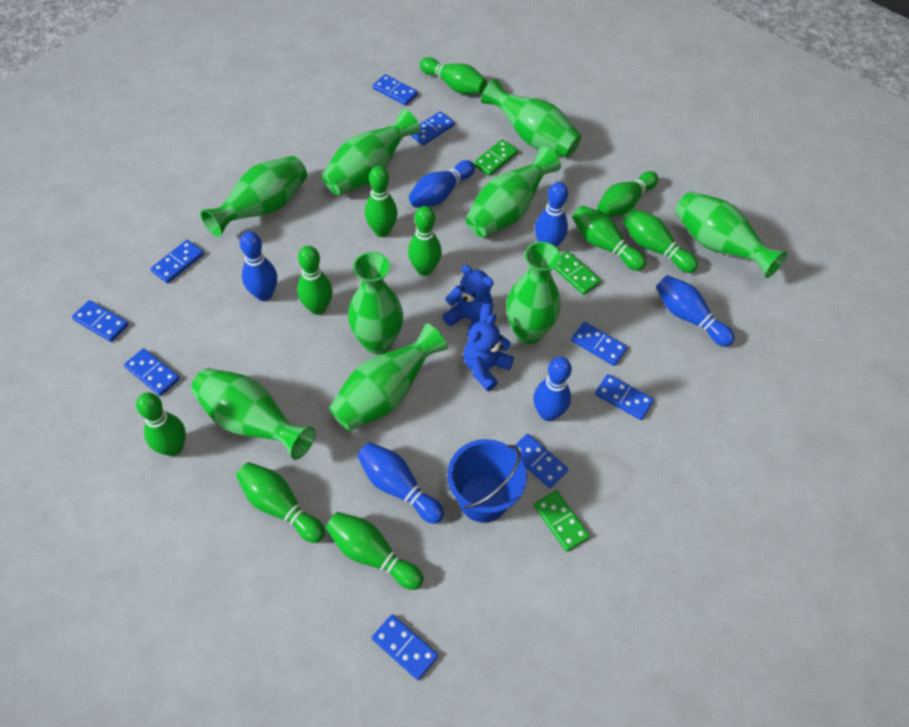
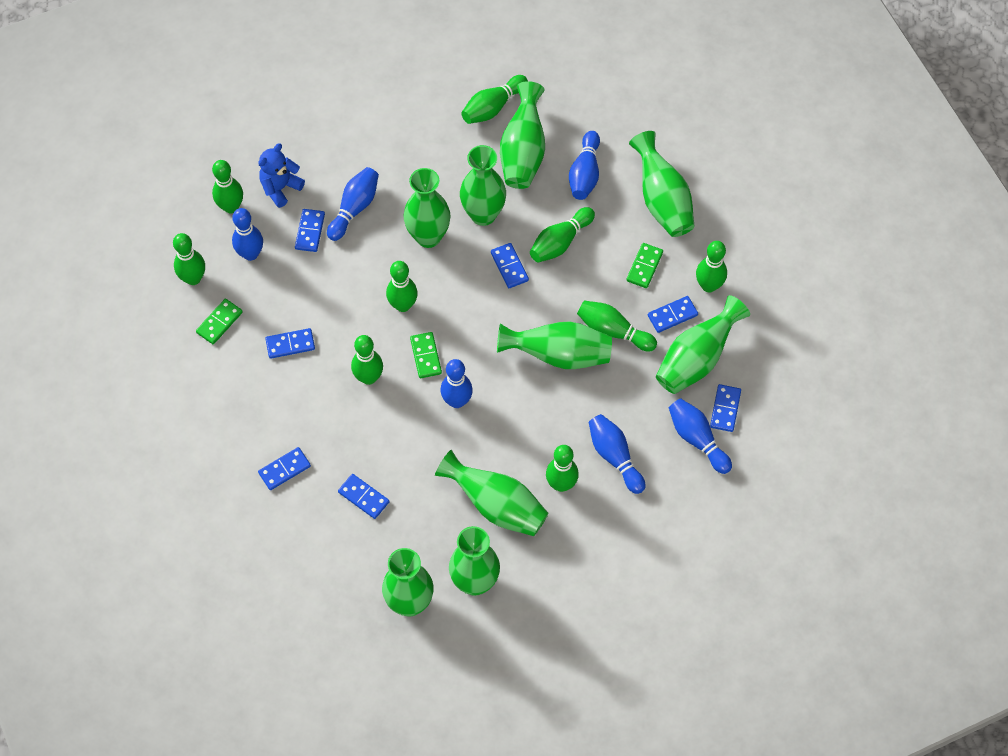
blue bucket: 1 -> 0
blue domino: 9 -> 7
blue teddy bear: 2 -> 1
green bowling pin: 10 -> 9

